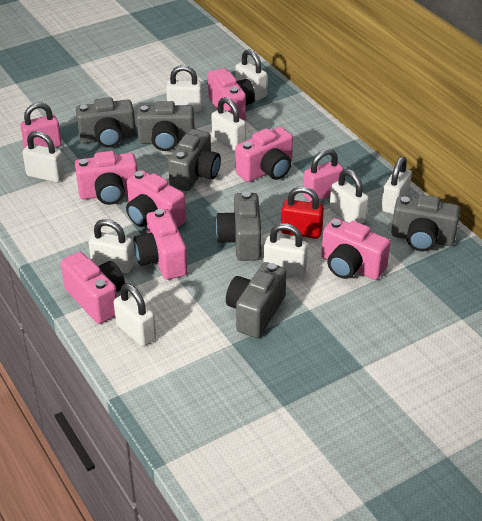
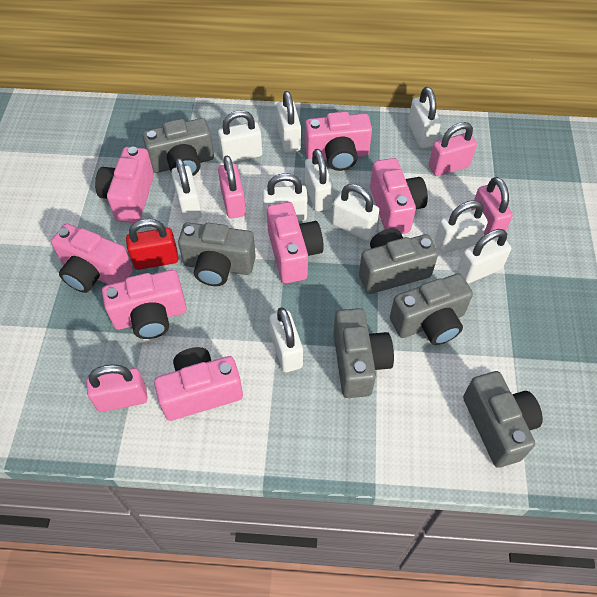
pink padlock: 2 -> 4
white padlock: 9 -> 10

